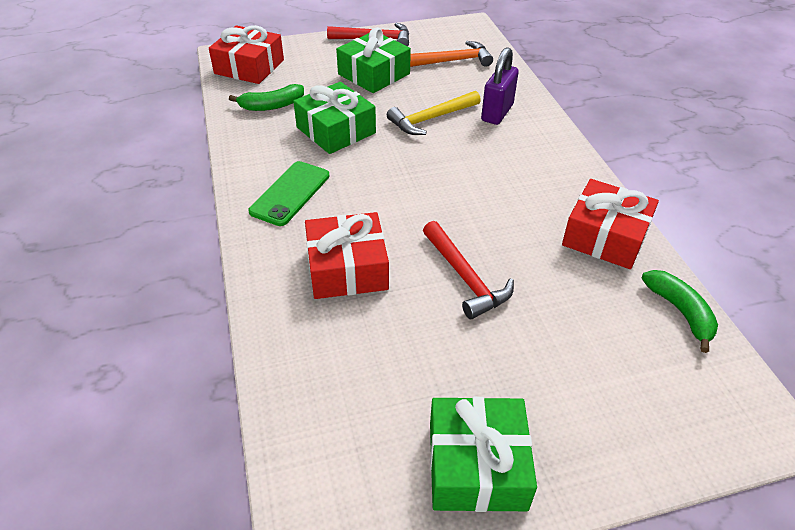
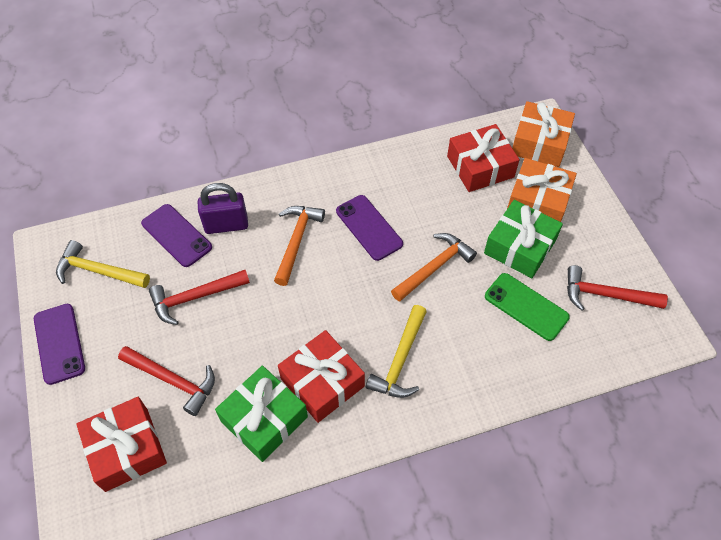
green banana: 2 -> 0
green gift: 3 -> 2
orange gift: 0 -> 2
orange hammer: 1 -> 2
purple phone: 0 -> 3
red hammer: 2 -> 3
yellow hammer: 1 -> 2

